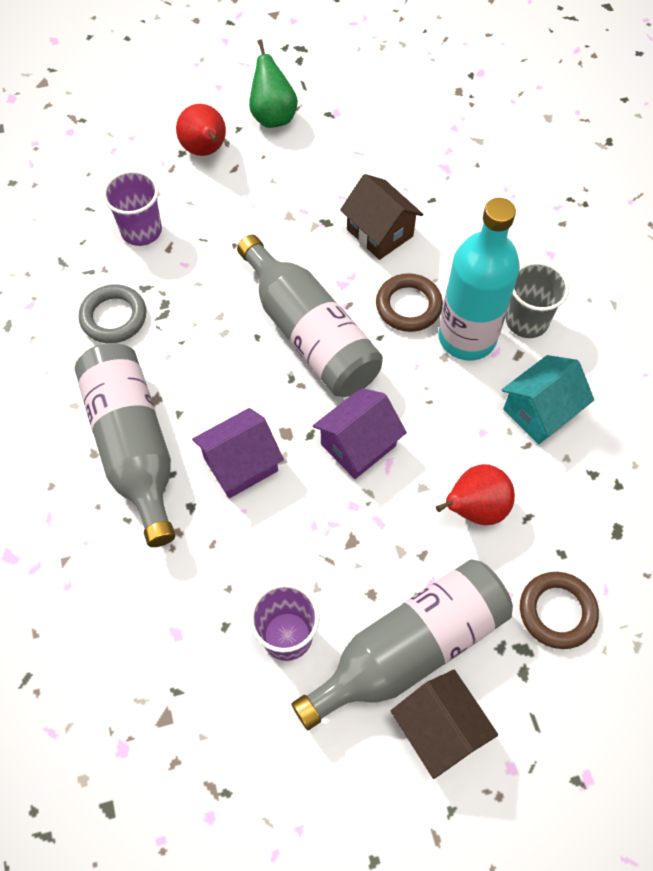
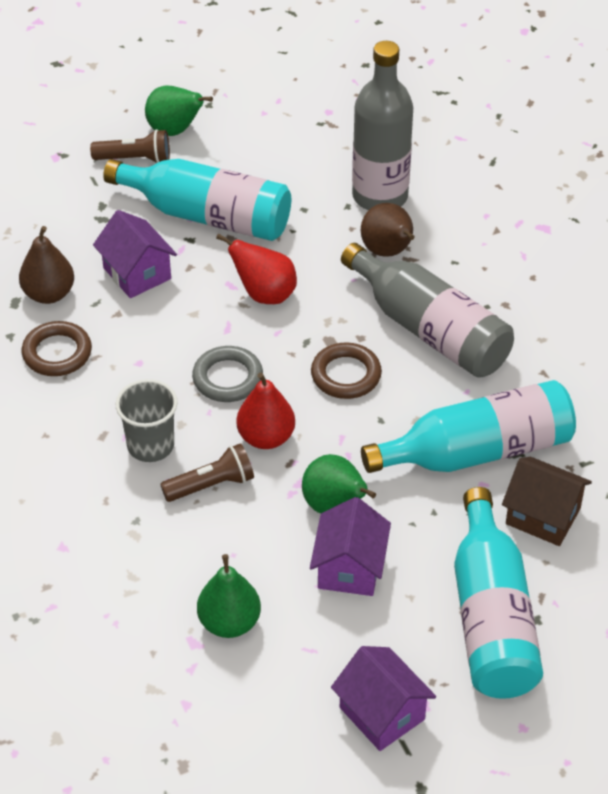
brown flashlight: 0 -> 2
brown house: 2 -> 1
brown pear: 0 -> 2
green pear: 1 -> 3
grey bottle: 3 -> 2
purple cup: 2 -> 0
purple house: 2 -> 3
turquoise bottle: 1 -> 3
turquoise house: 1 -> 0

